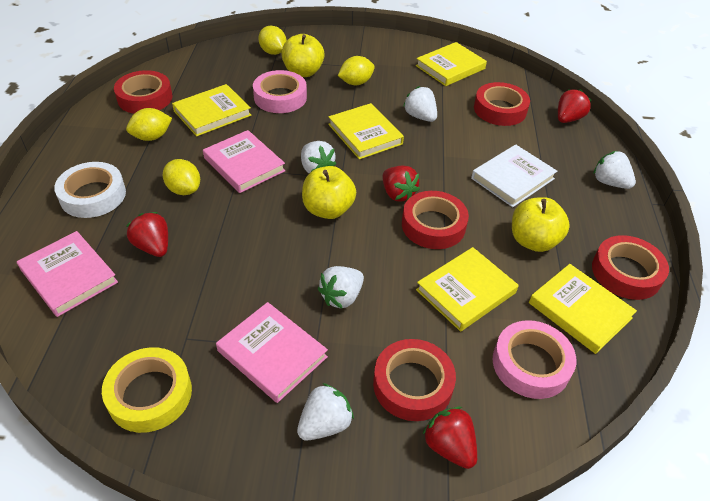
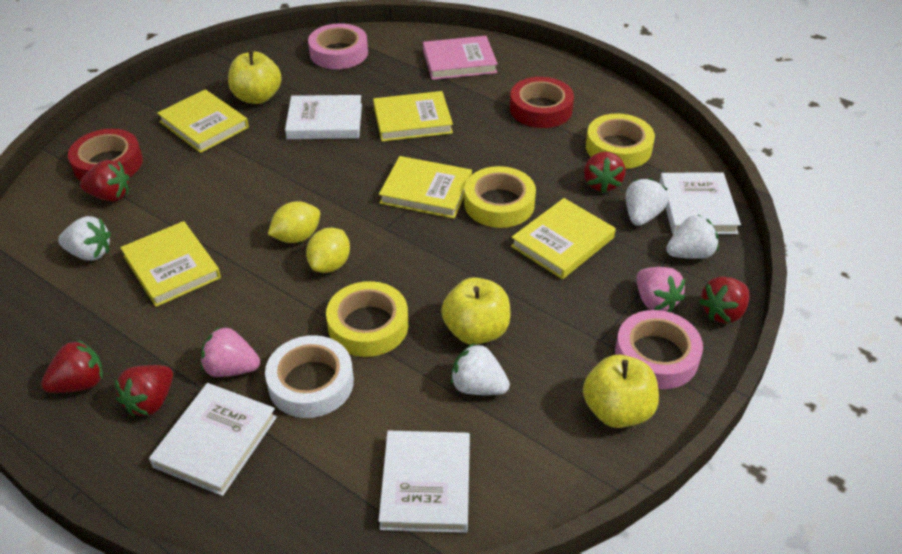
pink book: 3 -> 1
pink strawberry: 0 -> 2
red strawberry: 4 -> 5
red tape: 5 -> 2
white book: 1 -> 4
white strawberry: 5 -> 4
yellow lemon: 4 -> 2
yellow tape: 1 -> 3

